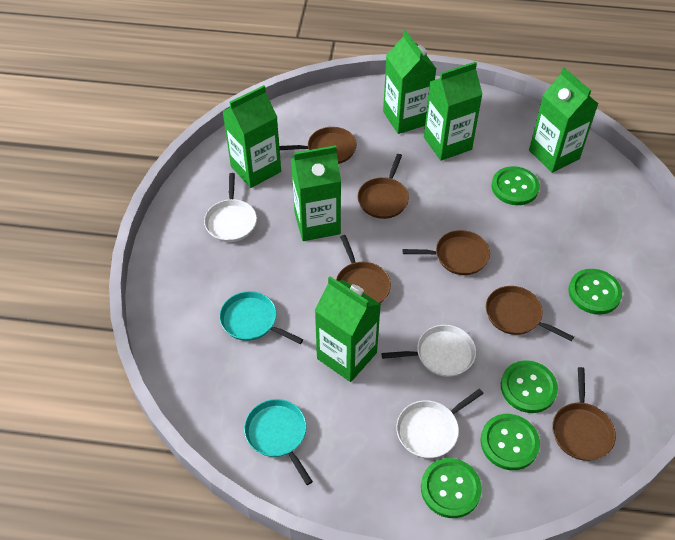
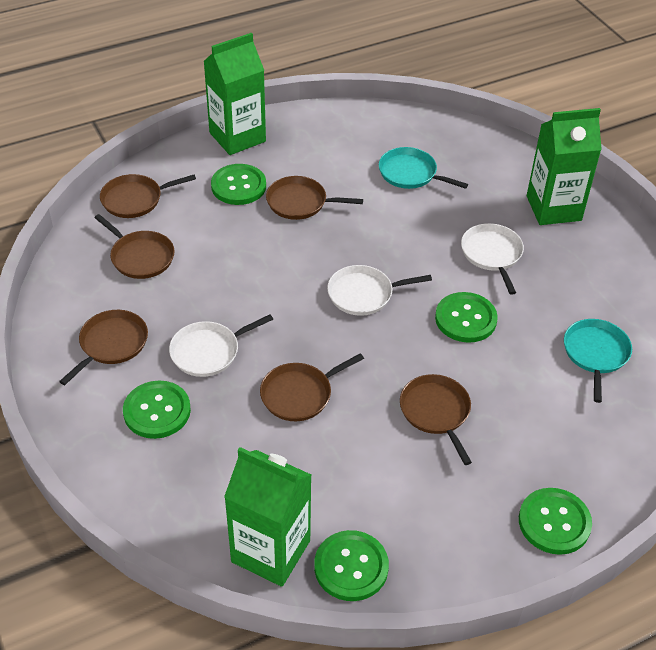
green carton: 6 -> 3

